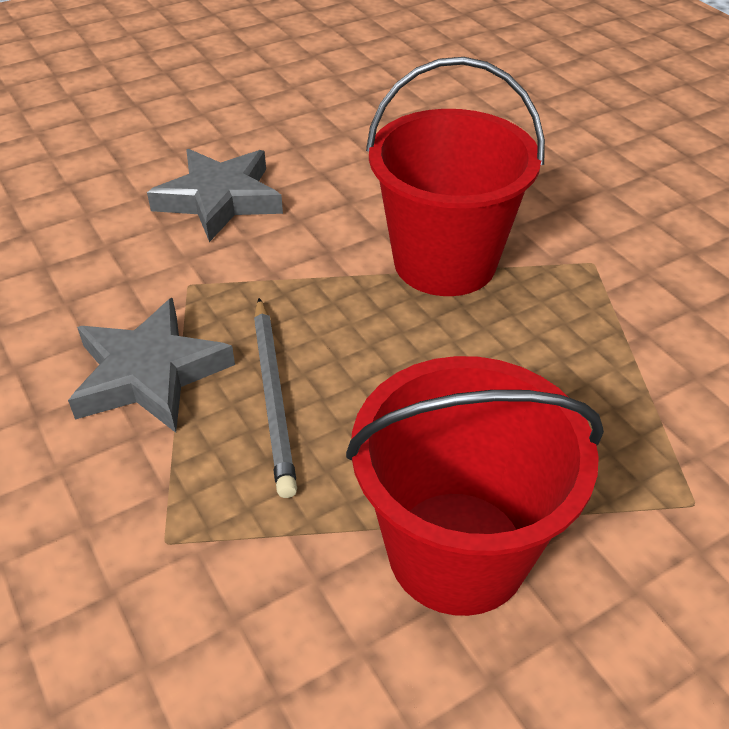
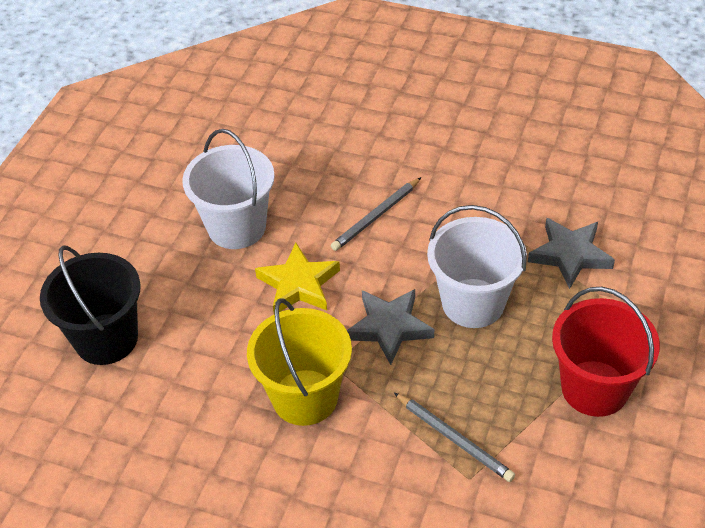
black bucket: 0 -> 1
grey pencil: 1 -> 2
red bucket: 2 -> 1
white bucket: 0 -> 2
yellow bucket: 0 -> 1
yellow star: 0 -> 1

